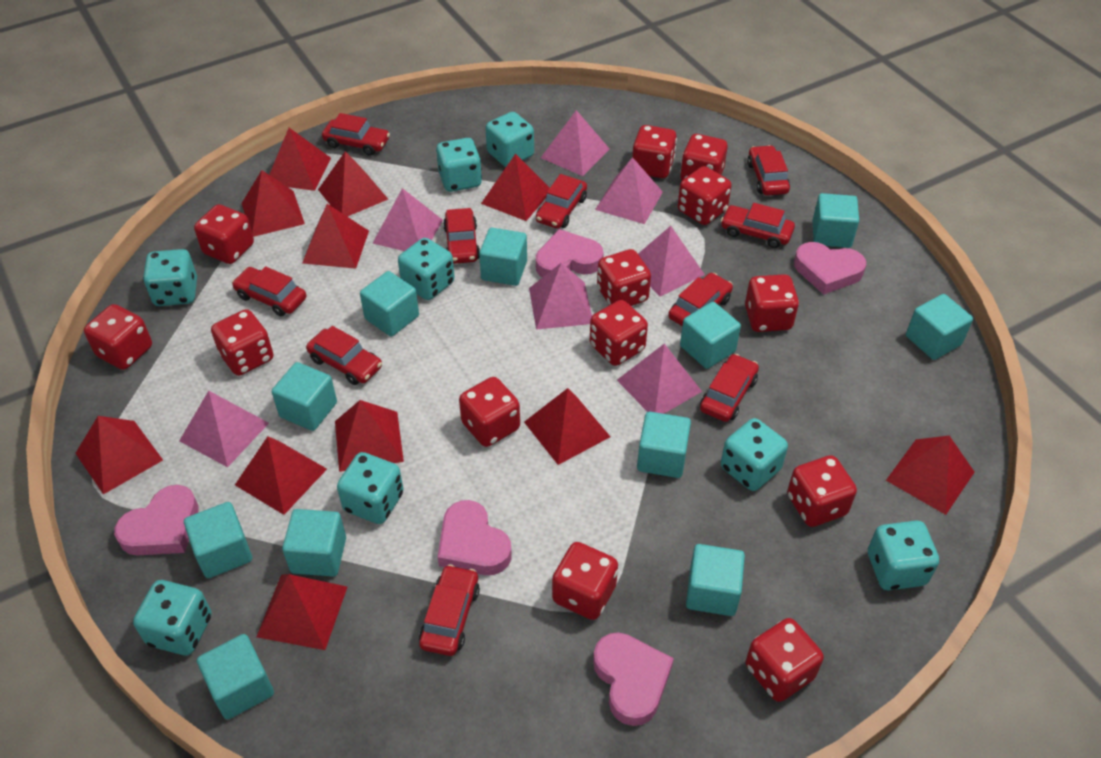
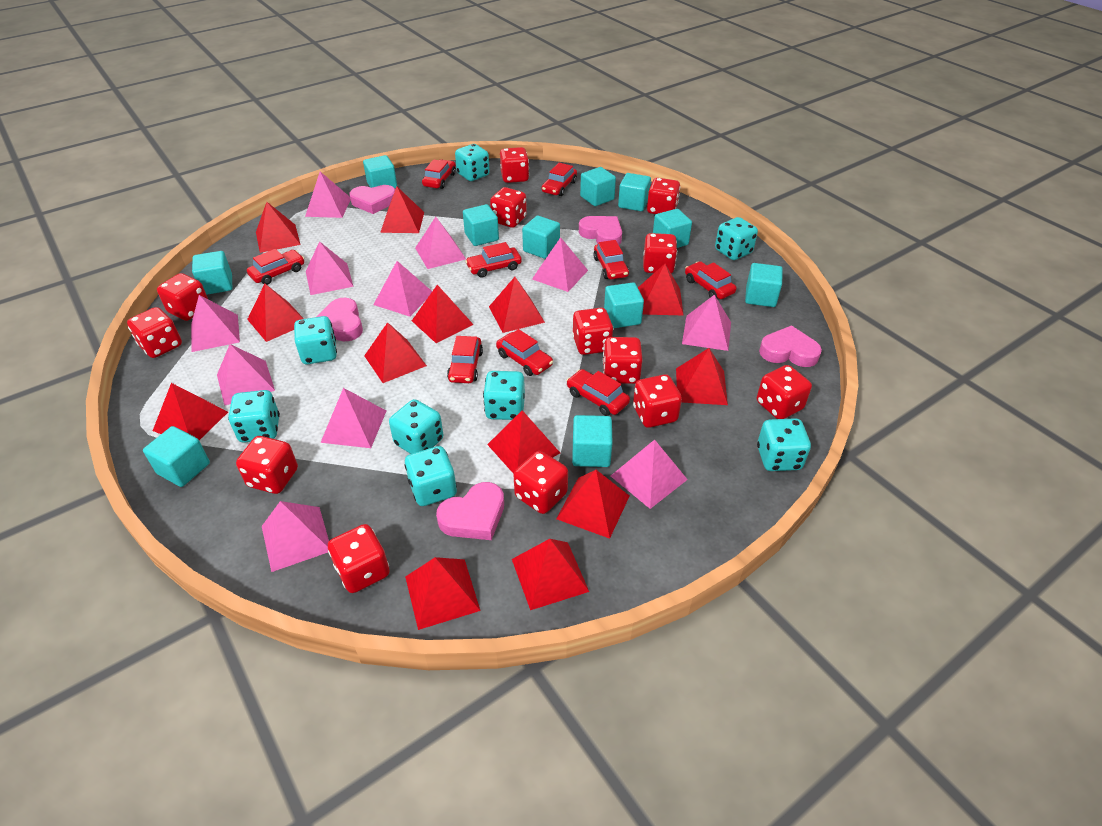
pink pyramid: 7 -> 11
red car: 10 -> 9
red pyramid: 11 -> 13

